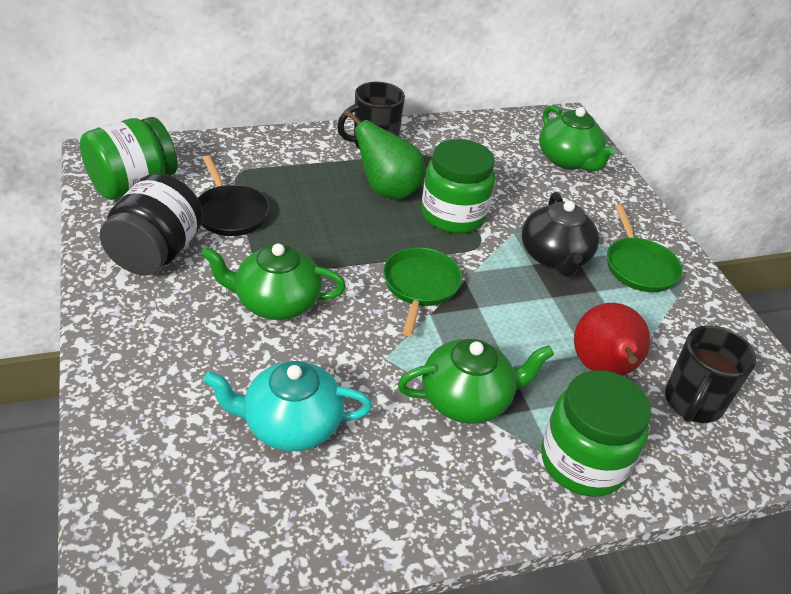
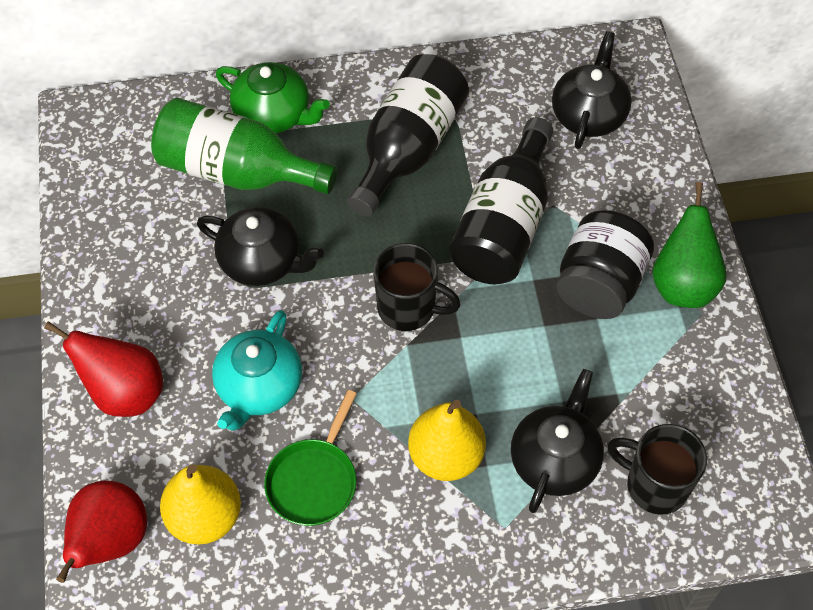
black bottle: 0 -> 2
black pan: 1 -> 0
black teapot: 1 -> 3
green bottle: 0 -> 1
green jar: 3 -> 0
green pan: 2 -> 1
green teapot: 3 -> 1
red pear: 1 -> 2
yellow pear: 0 -> 2

